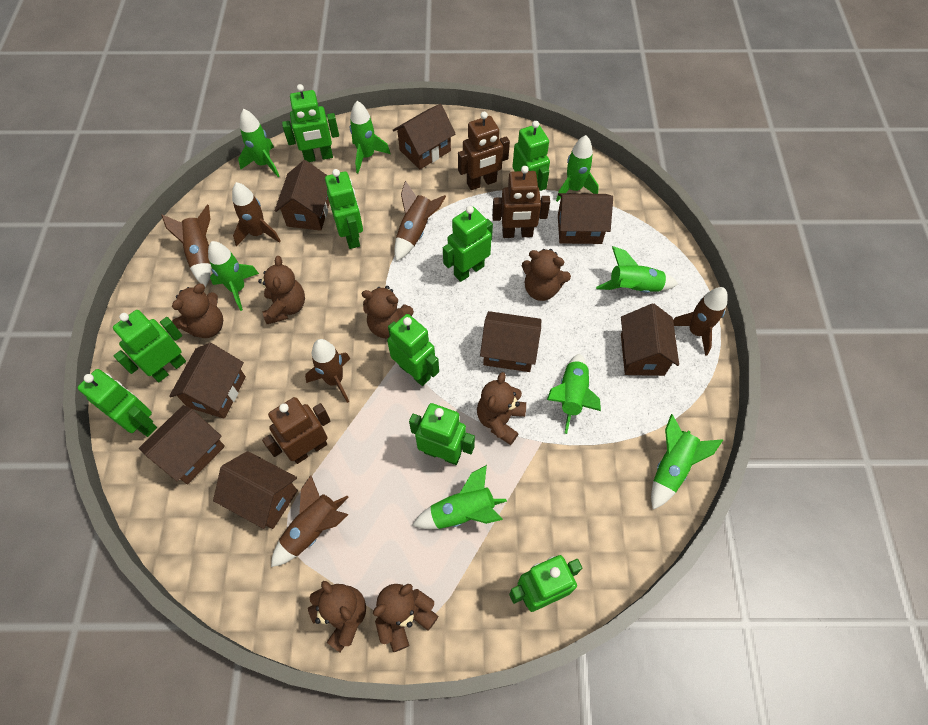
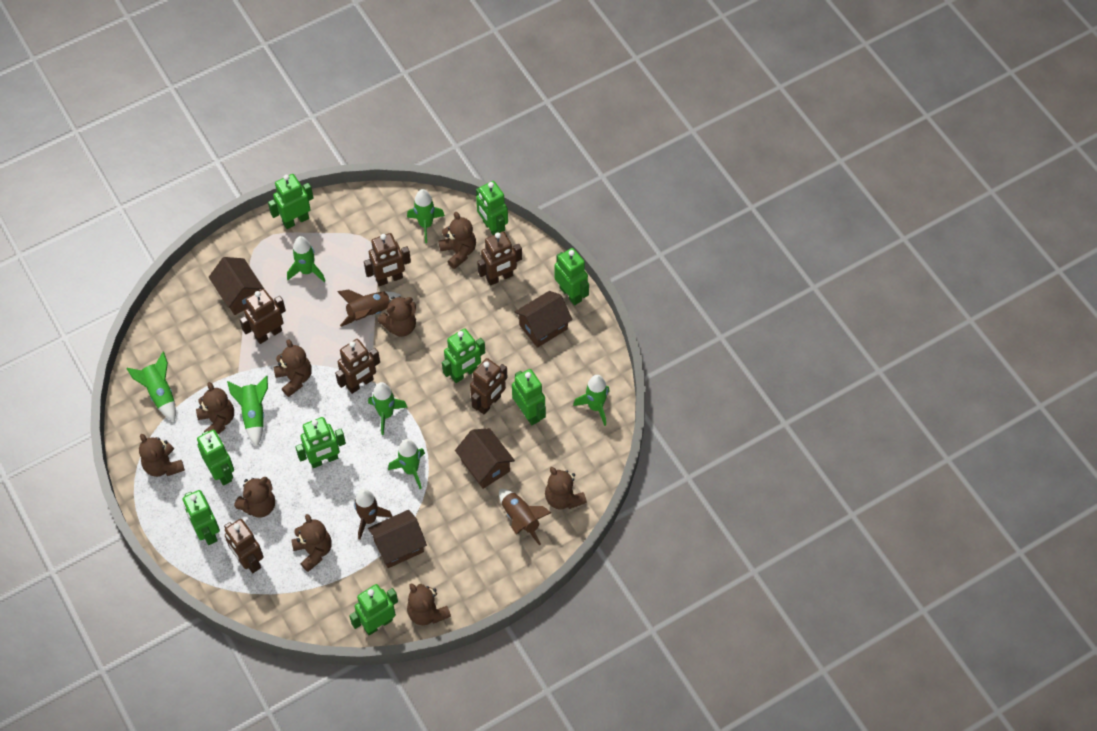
brown house: 8 -> 4
brown robot: 3 -> 6
brown rocket: 6 -> 3
brown teddy bear: 7 -> 9
green rocket: 8 -> 7

